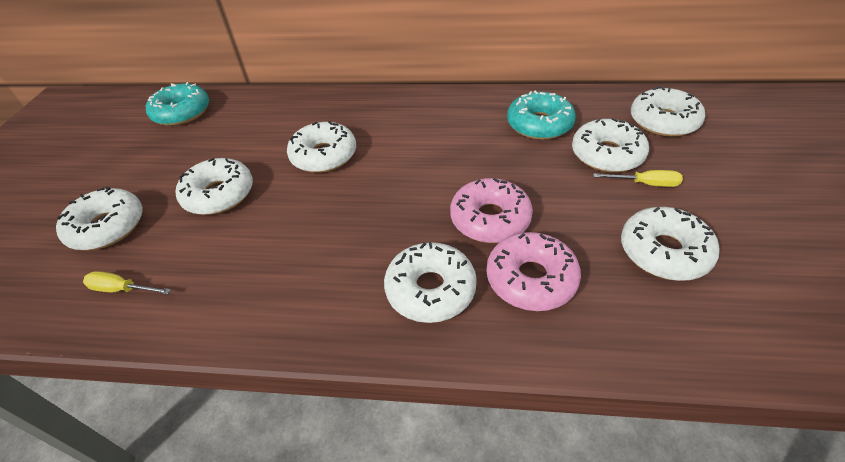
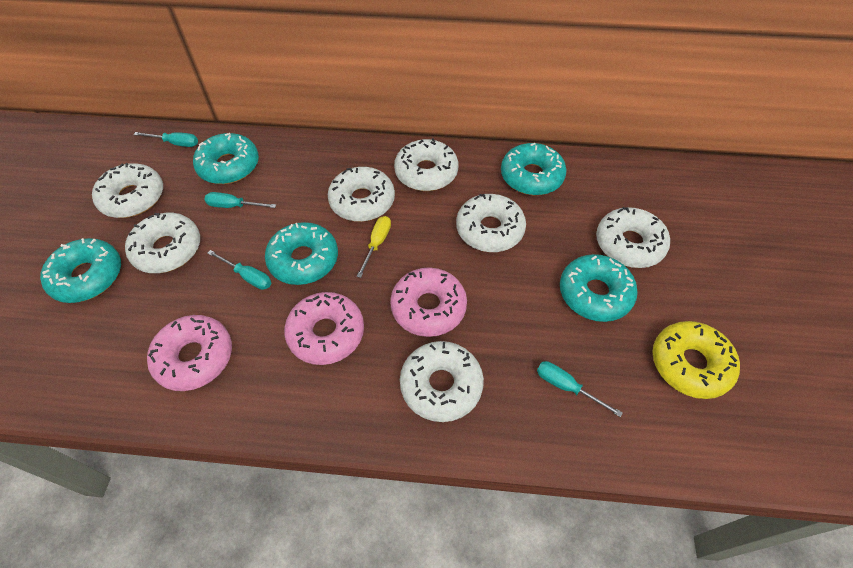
pink donut: 2 -> 3
turquoise donut: 2 -> 5
turquoise screwdriver: 0 -> 4
yellow donut: 0 -> 1
yellow screwdriver: 2 -> 1

